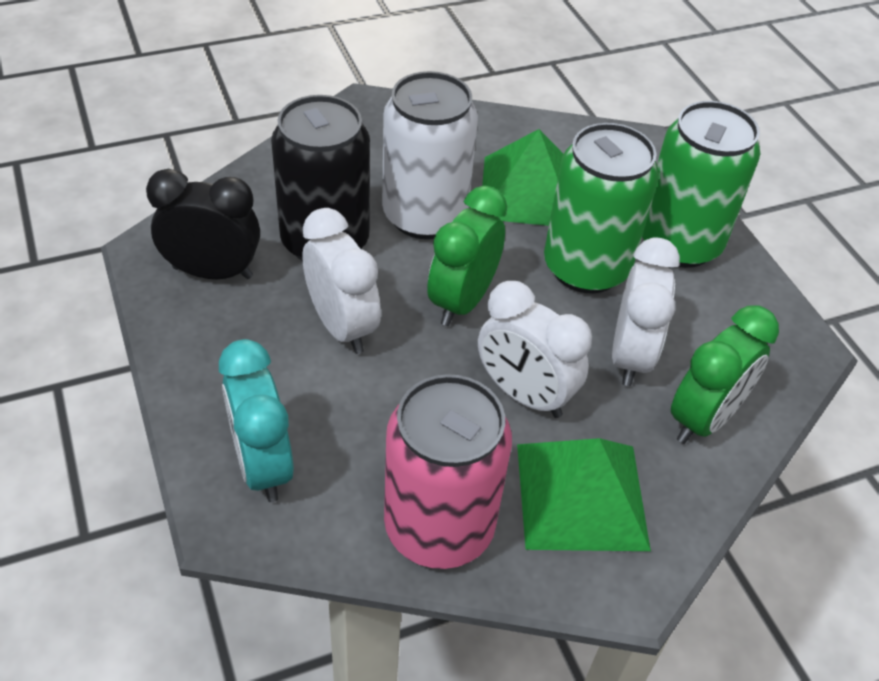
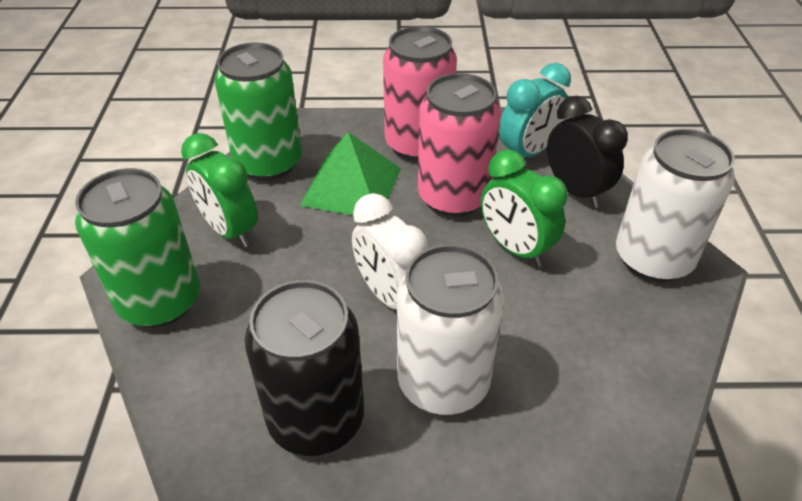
green pyramid: 2 -> 1
pink can: 1 -> 2
white can: 1 -> 2
white clock: 3 -> 1

